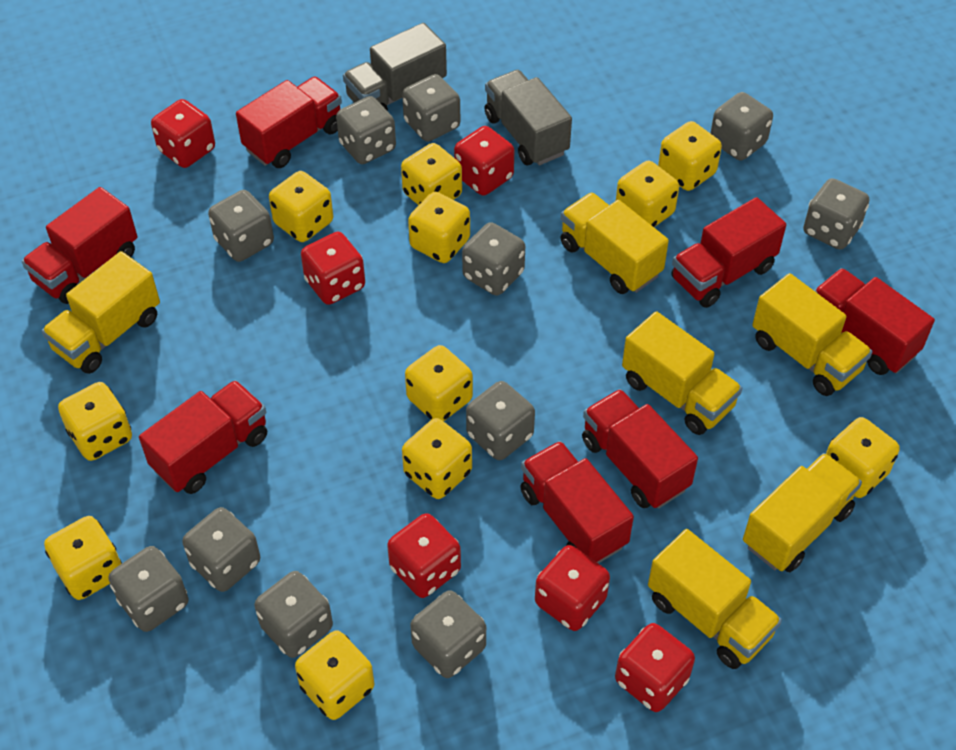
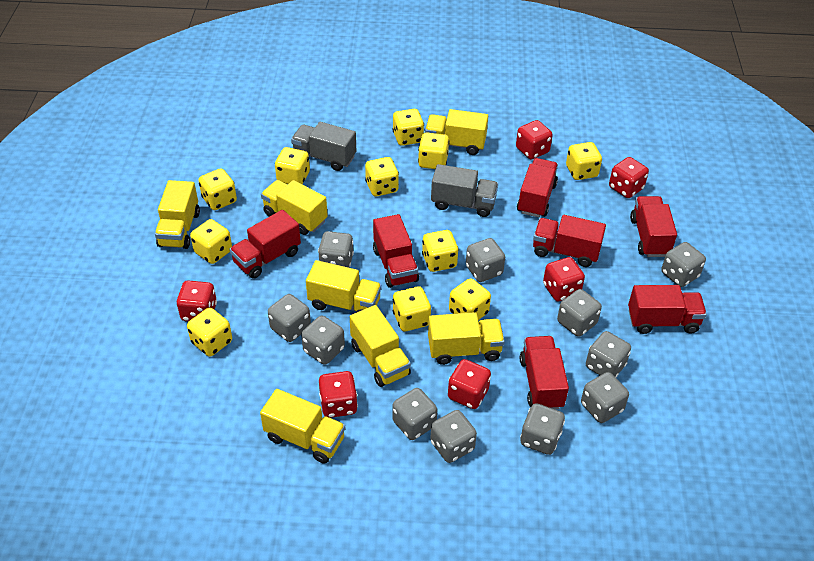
yellow truck: 6 -> 7

